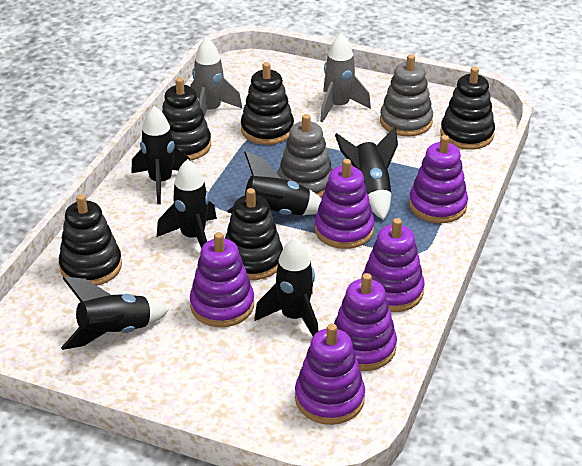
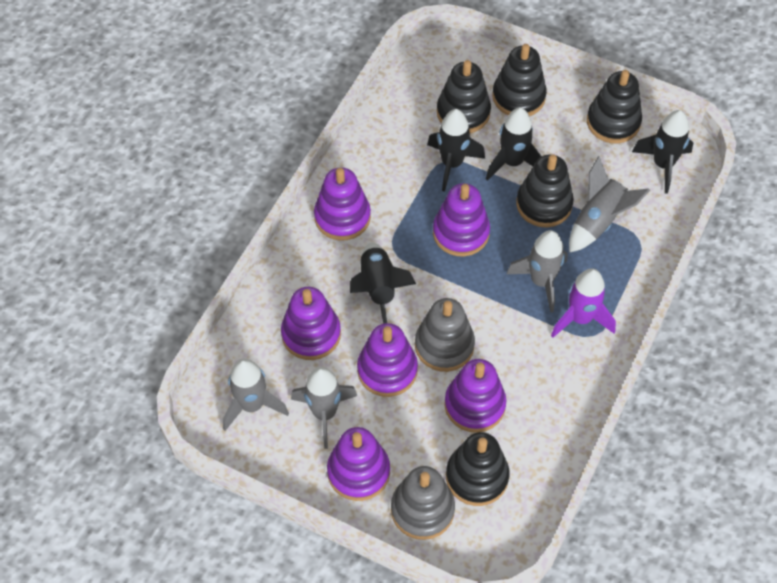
black rocket: 6 -> 4
grey rocket: 2 -> 4
purple rocket: 0 -> 1

